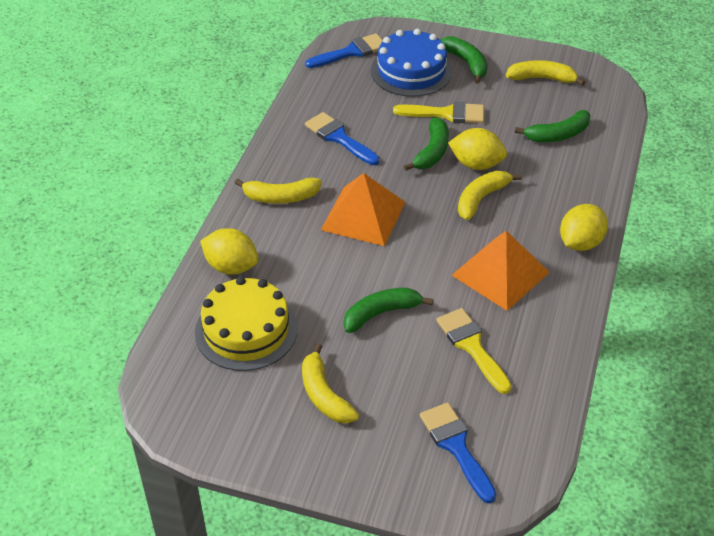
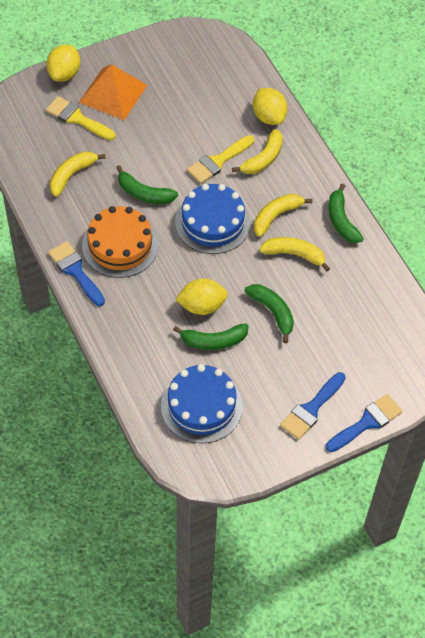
blue cake: 1 -> 2
orange cake: 0 -> 1
orange pyramid: 2 -> 1
yellow cake: 1 -> 0

